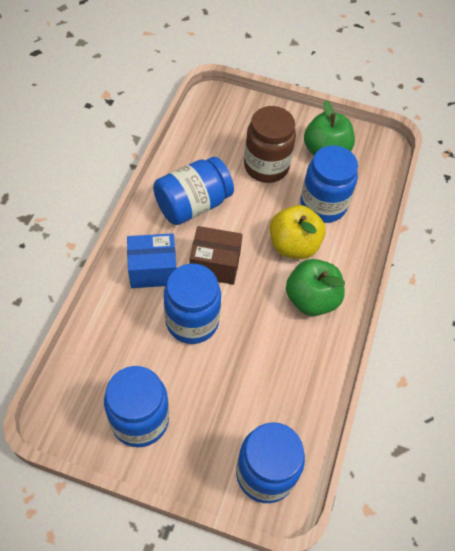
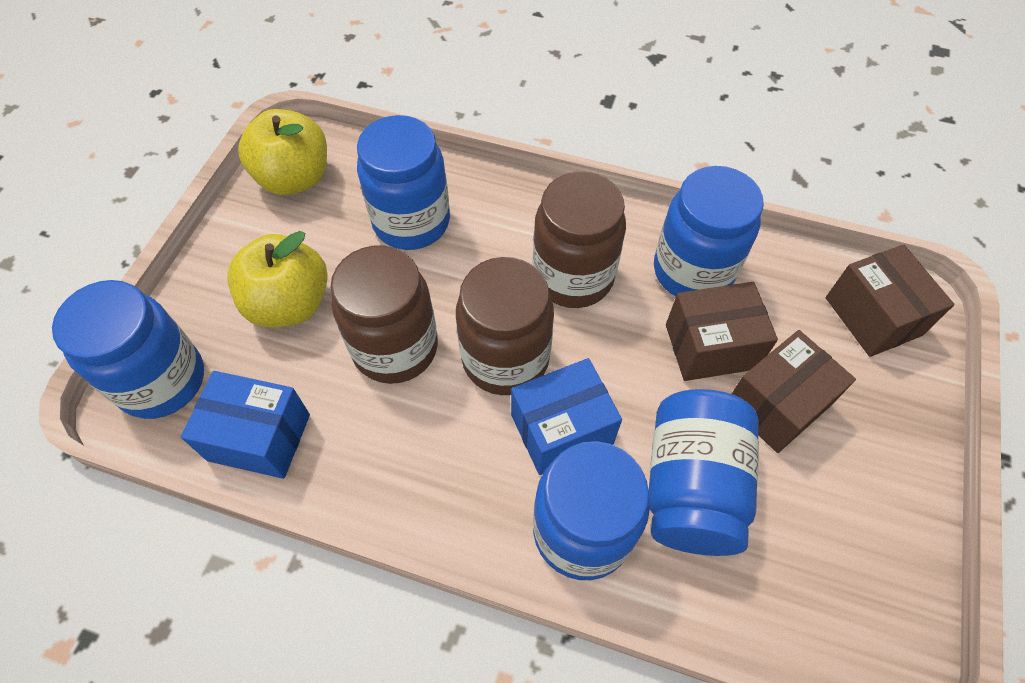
blue box: 1 -> 2
brown box: 1 -> 3
brown jar: 1 -> 3
green apple: 2 -> 0
yellow apple: 1 -> 2

